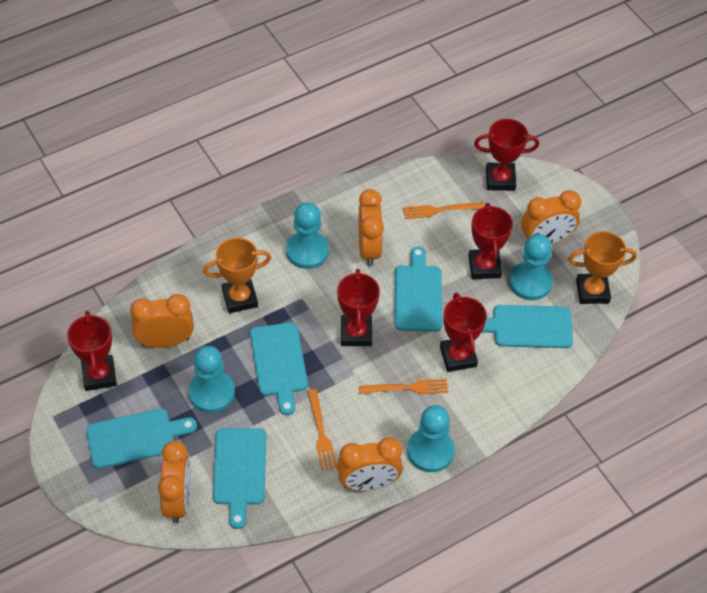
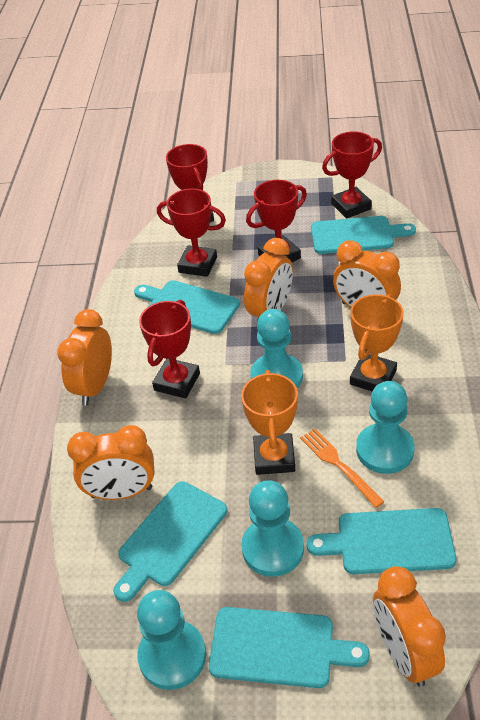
orange fork: 3 -> 1

